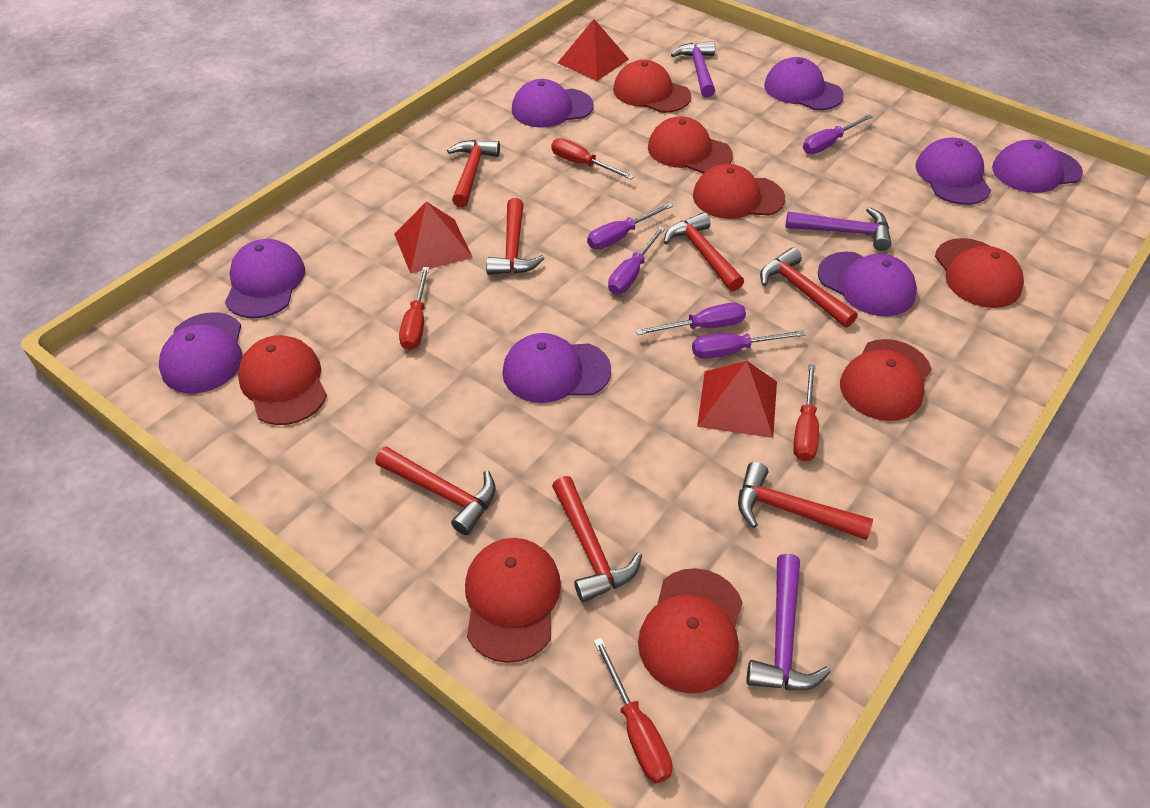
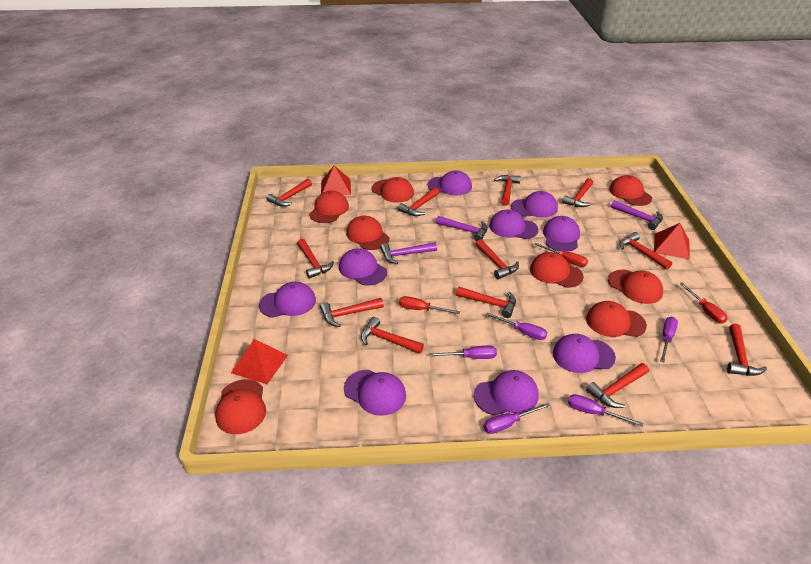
purple cap: 8 -> 9
red hammer: 7 -> 12
red screwdriver: 4 -> 3

